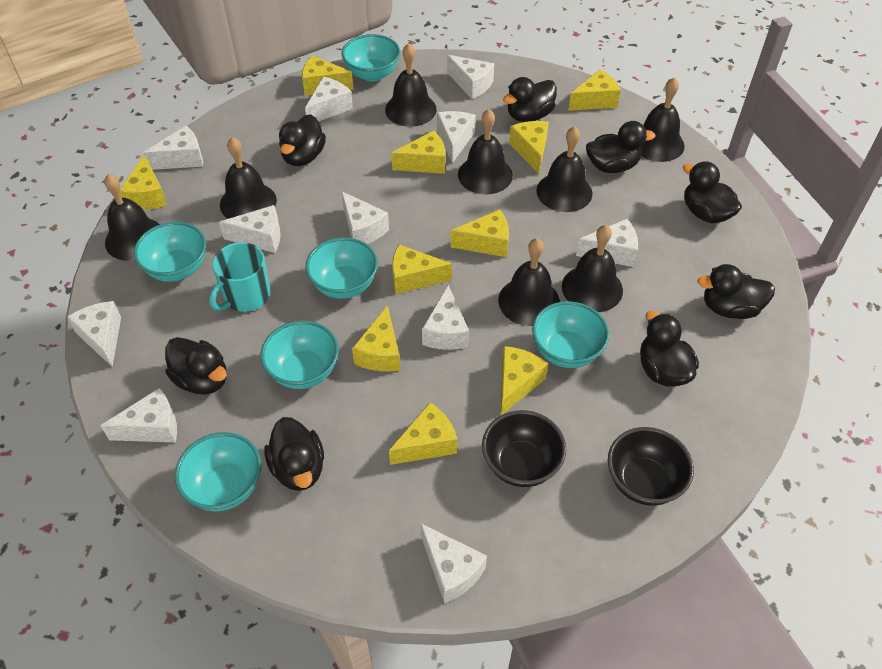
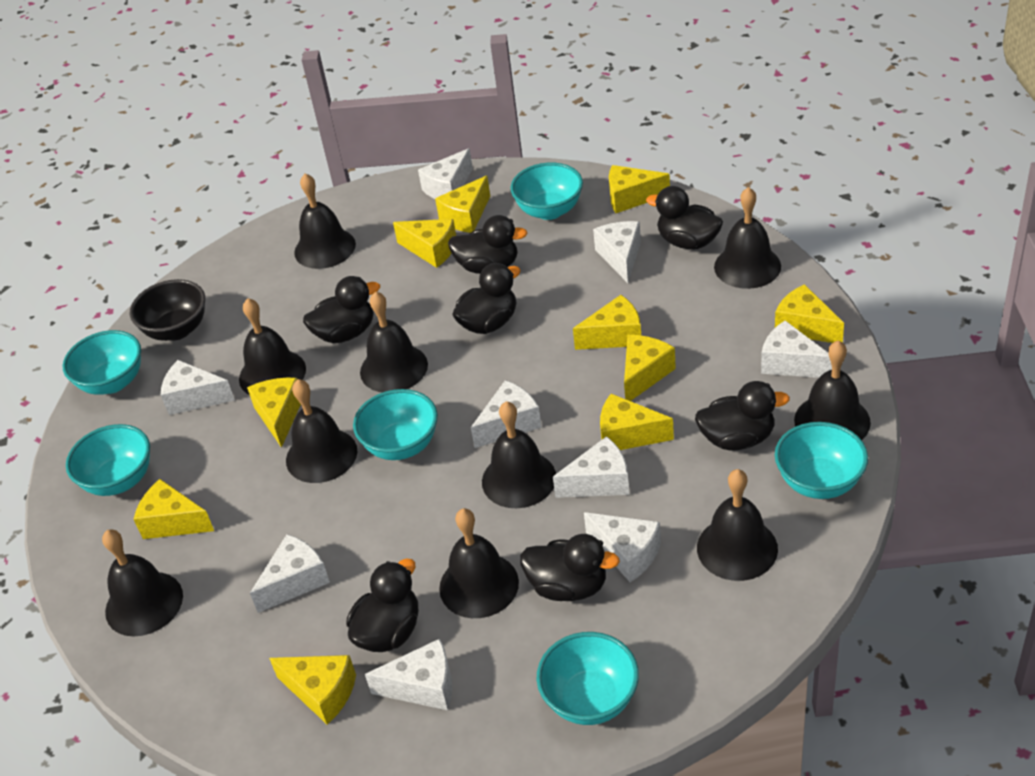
black bell: 8 -> 10
black bowl: 2 -> 1
black duck: 8 -> 7
turquoise mug: 1 -> 0
white cheese: 11 -> 9

